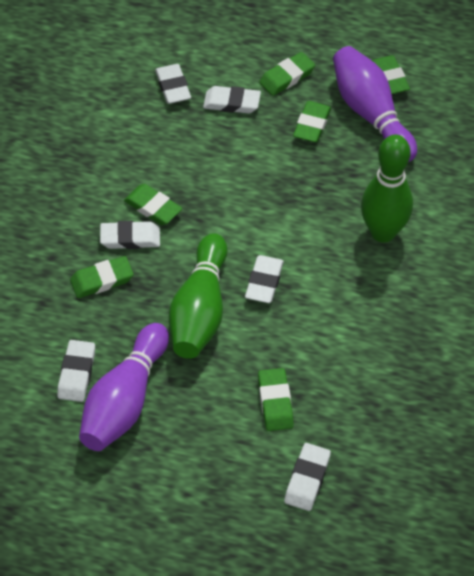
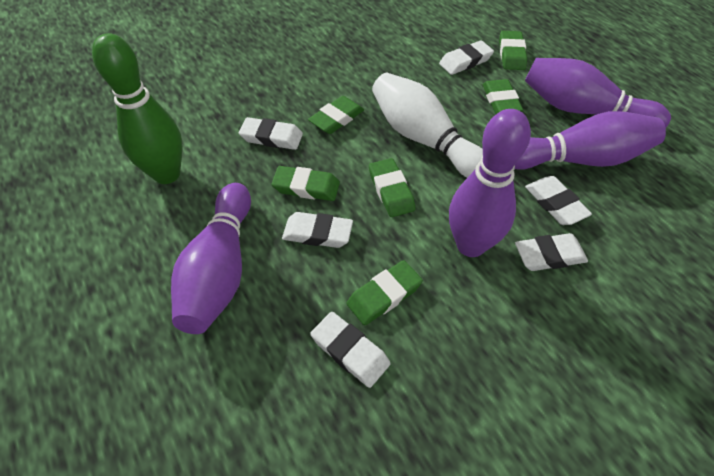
green bowling pin: 2 -> 1
purple bowling pin: 2 -> 4
white bowling pin: 0 -> 1

